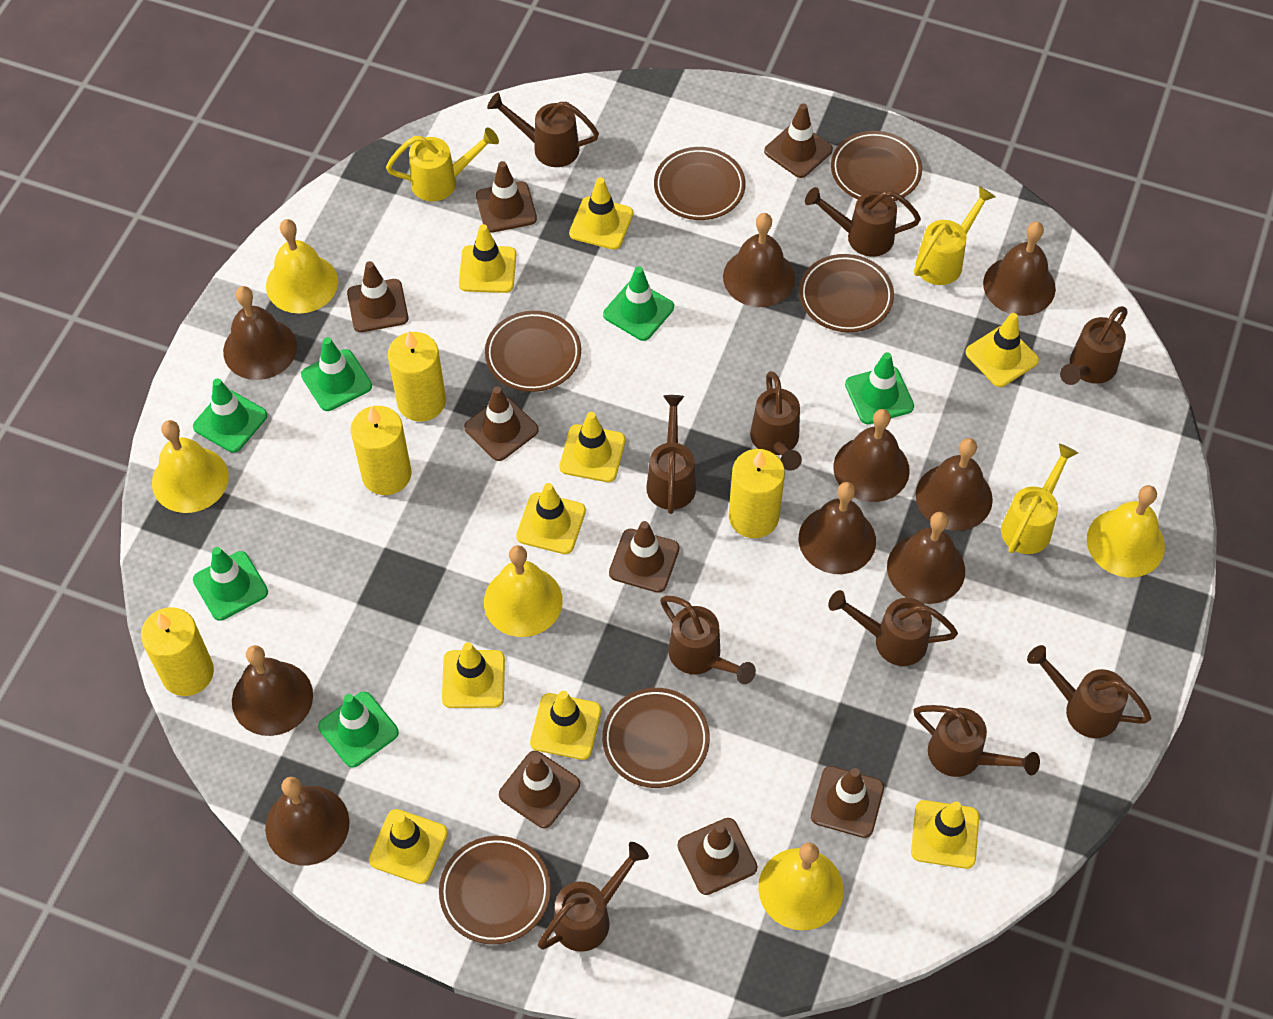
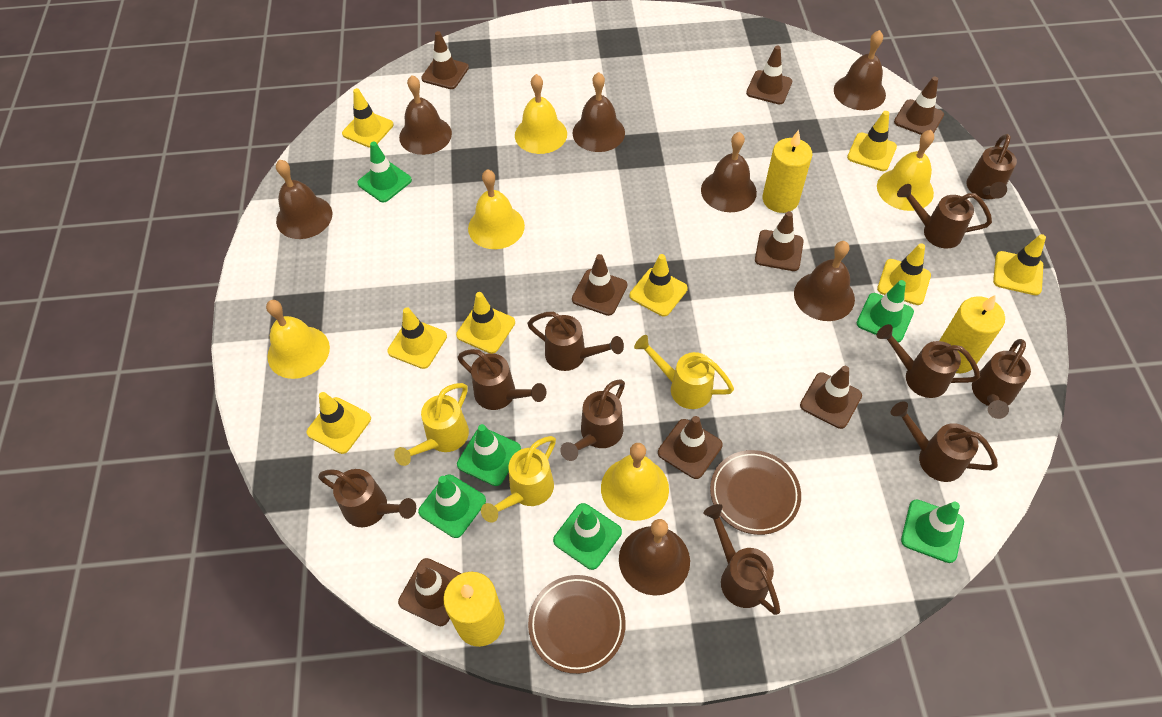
brown bell: 9 -> 7
brown plate: 6 -> 2
yellow candle: 4 -> 3
yellow traffic cone: 9 -> 8

